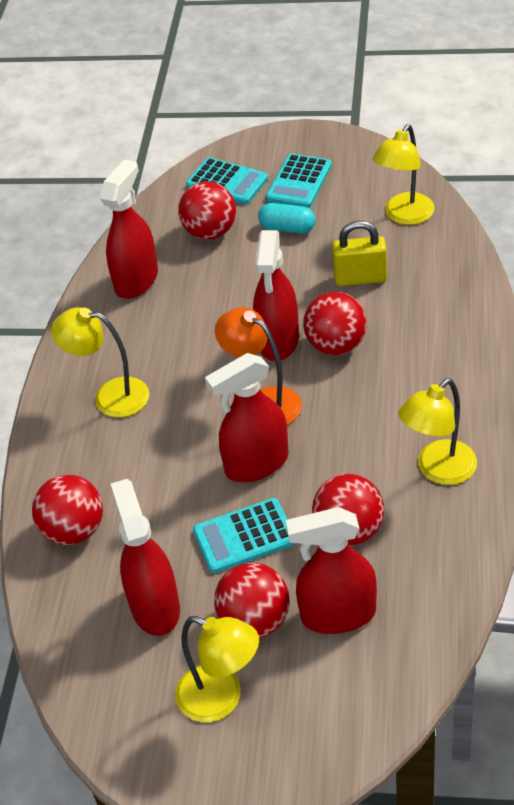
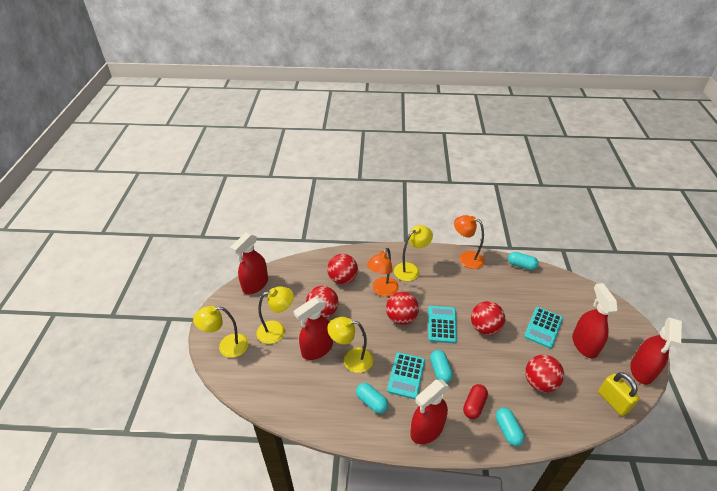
orange lamp: 1 -> 2
red capsule: 0 -> 1
turquoise capsule: 1 -> 4

